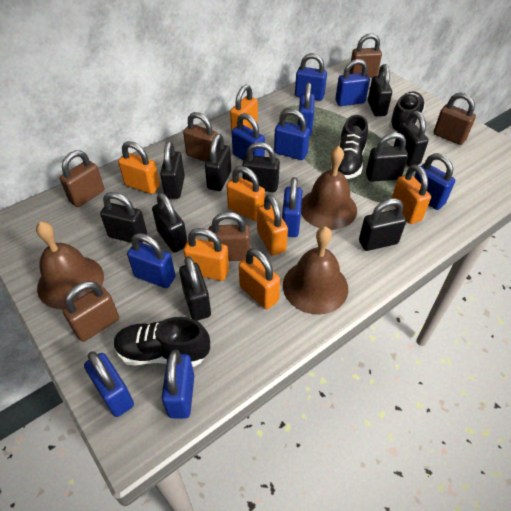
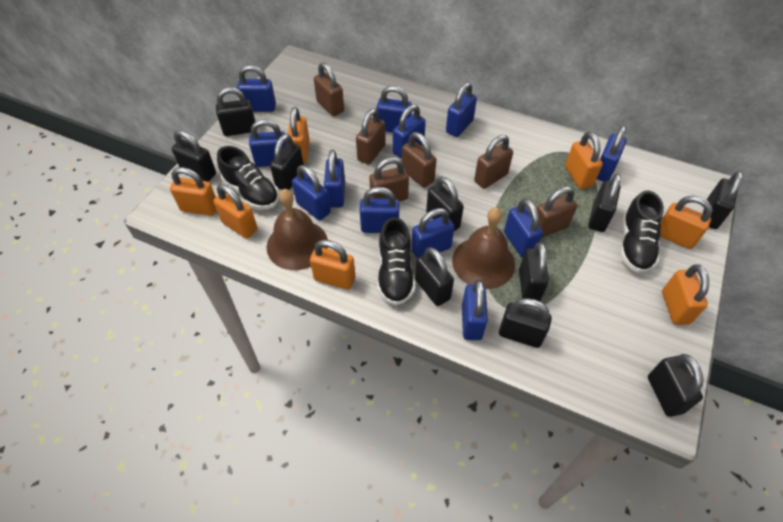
blue padlock: 10 -> 12
brown bell: 3 -> 2

